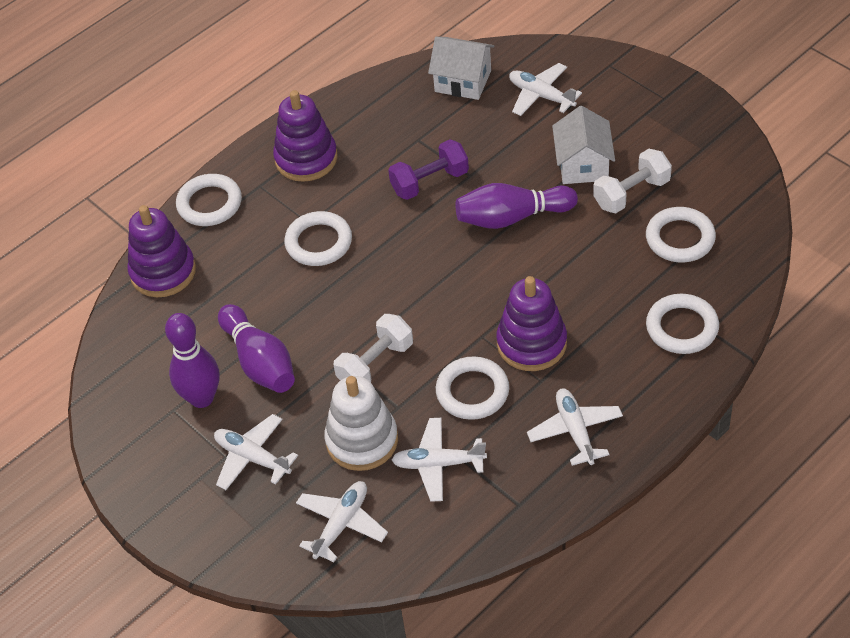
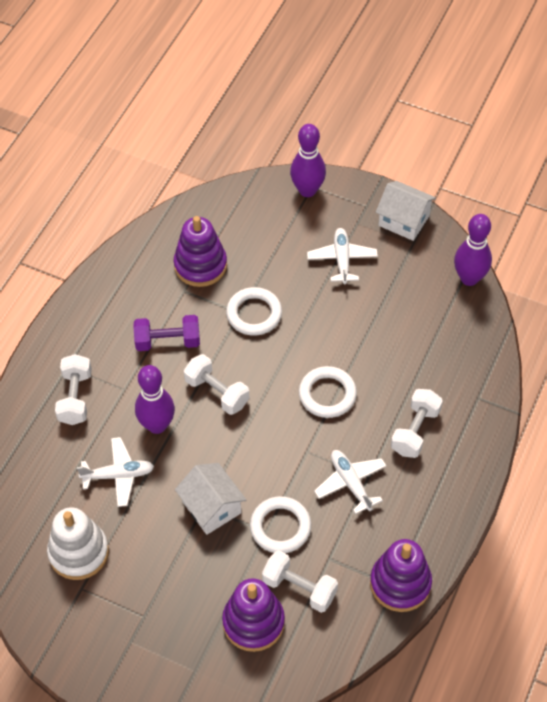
white dumbbell: 2 -> 4
white plane: 5 -> 3
white ring: 5 -> 3

